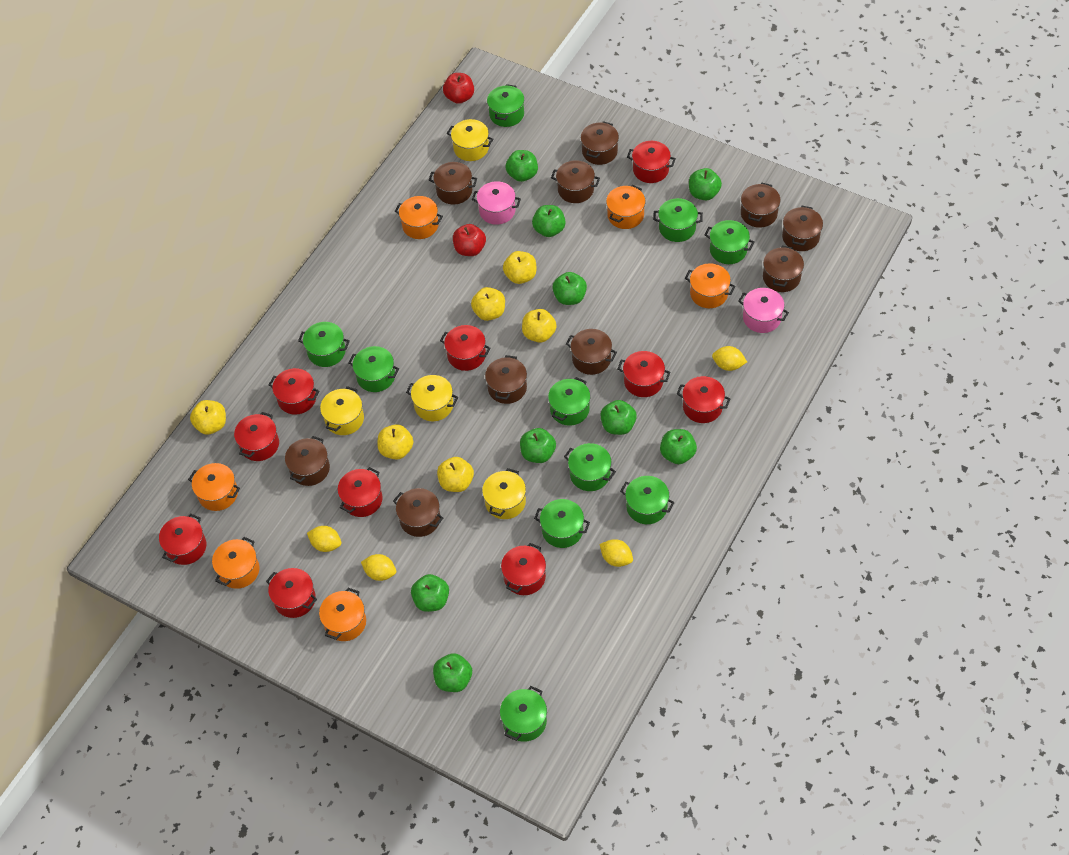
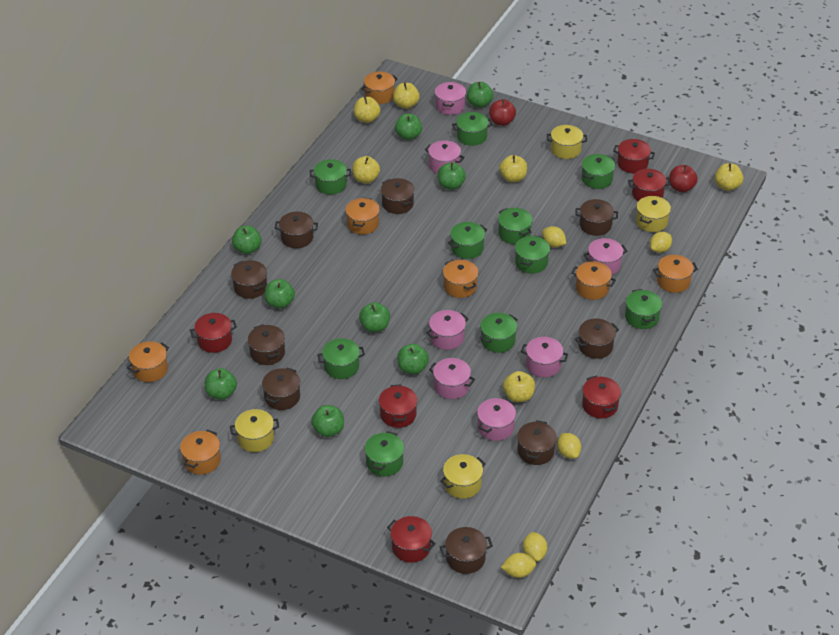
brown pot: 10 -> 9
orange pot: 6 -> 7
pink pot: 2 -> 7
red pot: 10 -> 6
yellow lemon: 4 -> 5

